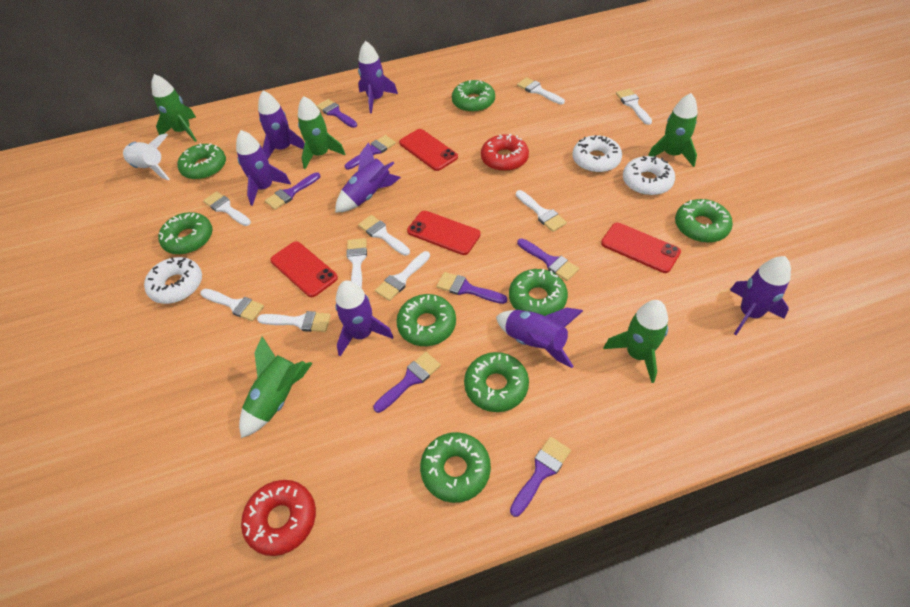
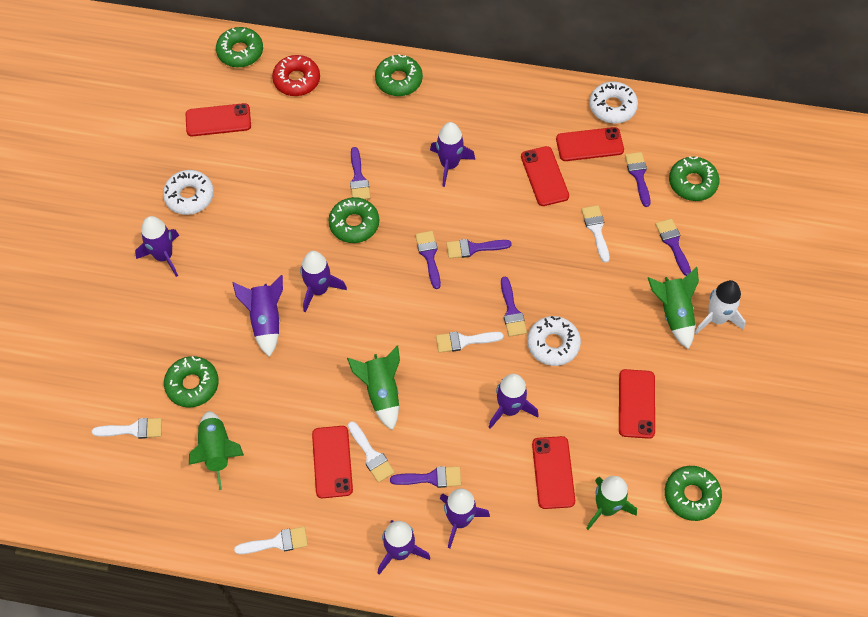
green donut: 8 -> 6
green rocket: 5 -> 4
red donut: 2 -> 1
red phone: 4 -> 6
white brush: 9 -> 5

